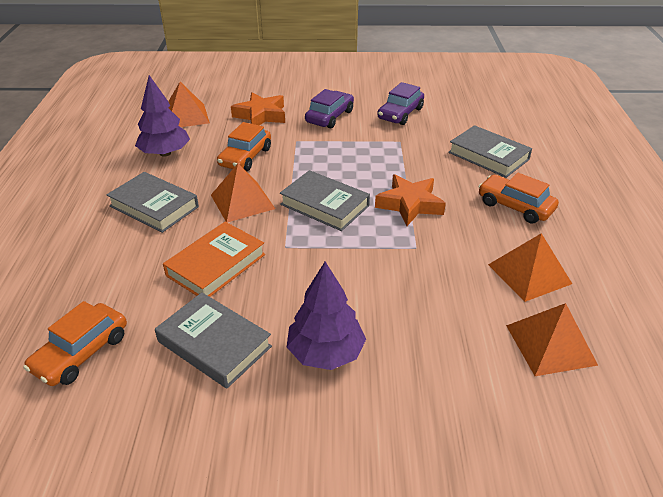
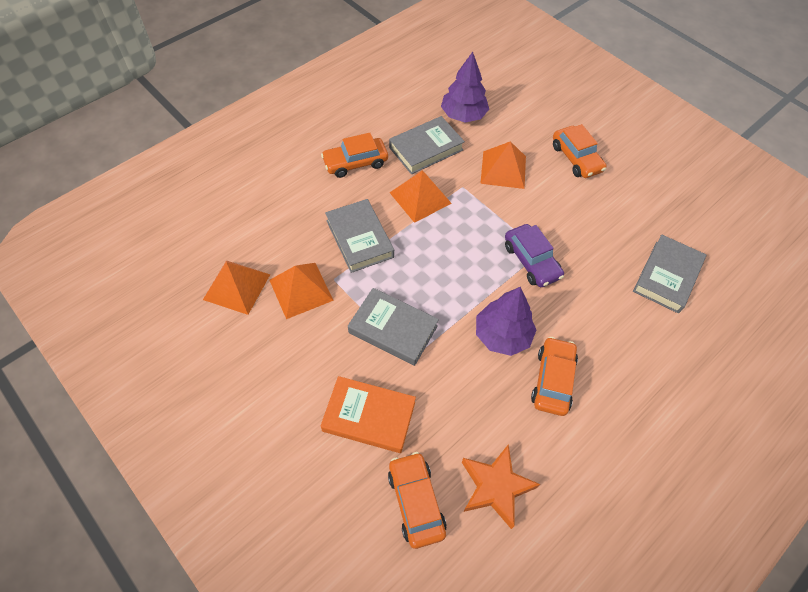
orange car: 3 -> 4
orange star: 2 -> 1
purple car: 2 -> 1

